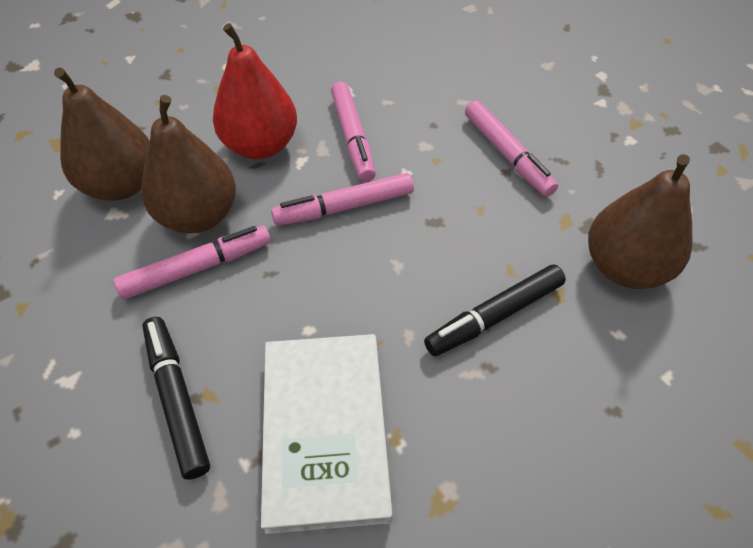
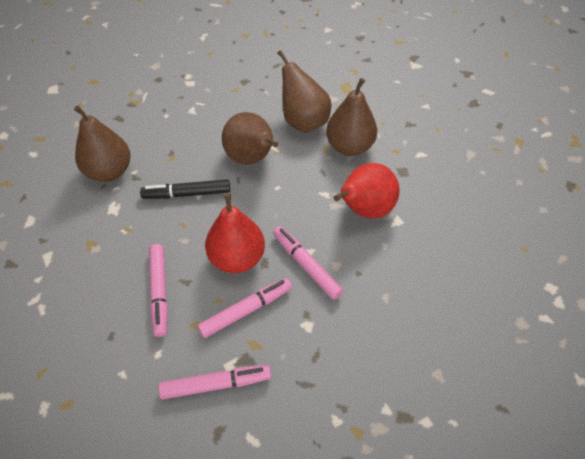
black marker: 2 -> 1
brown pear: 3 -> 4
red pear: 1 -> 2
white book: 1 -> 0

